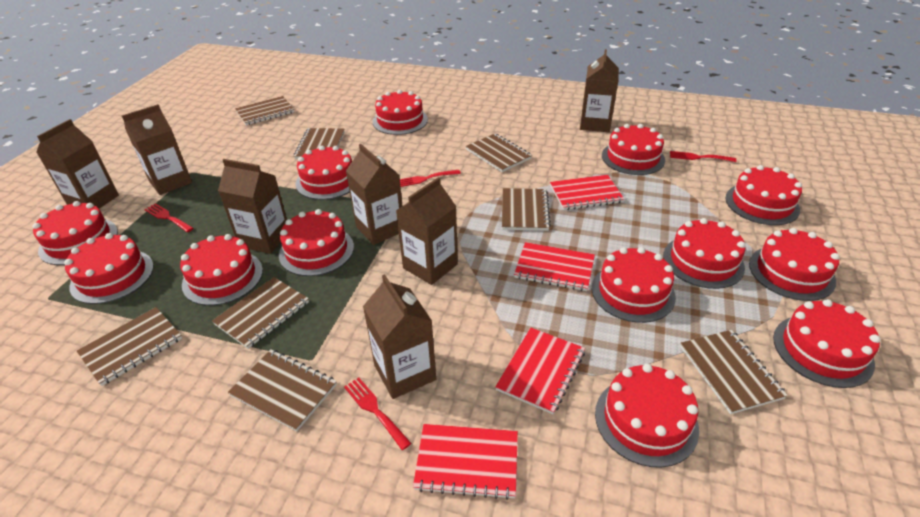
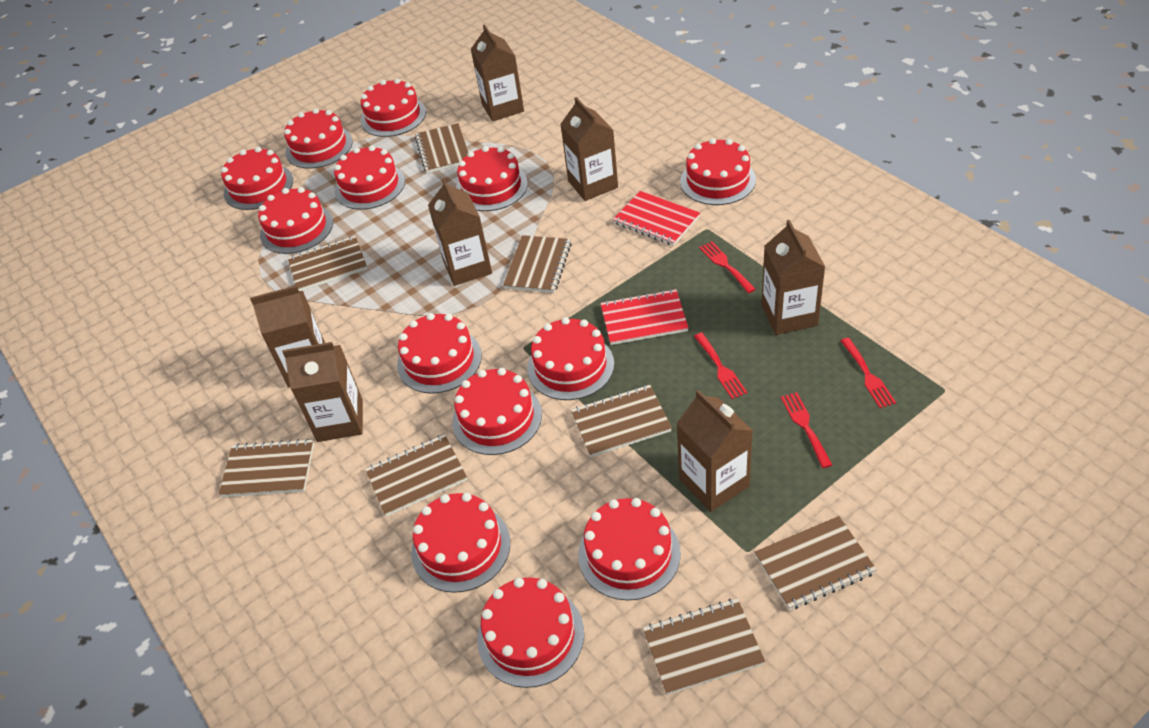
red notebook: 4 -> 2

